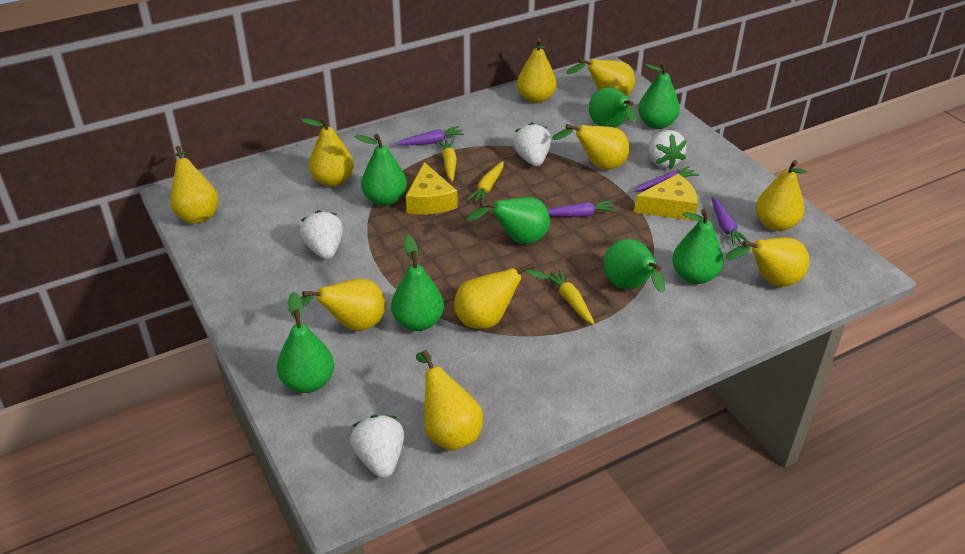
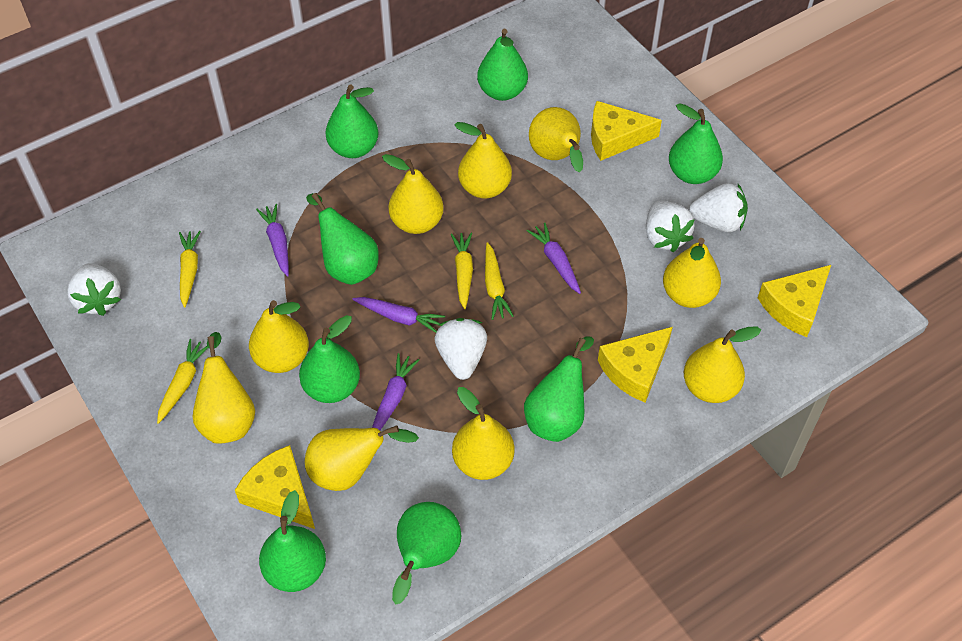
yellow carrot: 3 -> 4
yellow cheese: 2 -> 4
yellow pear: 10 -> 9

